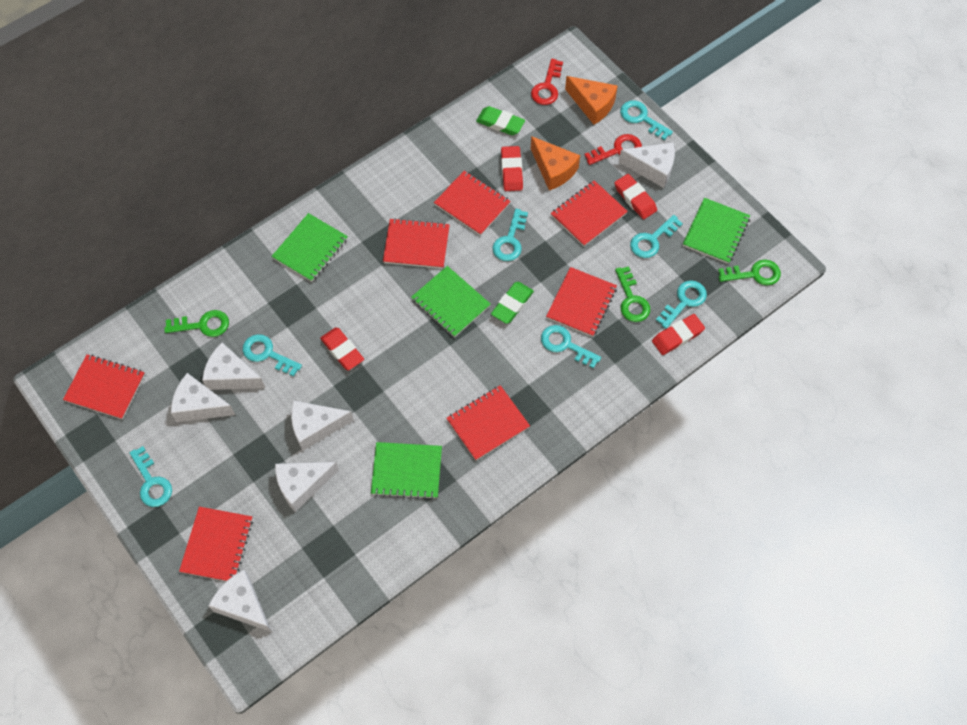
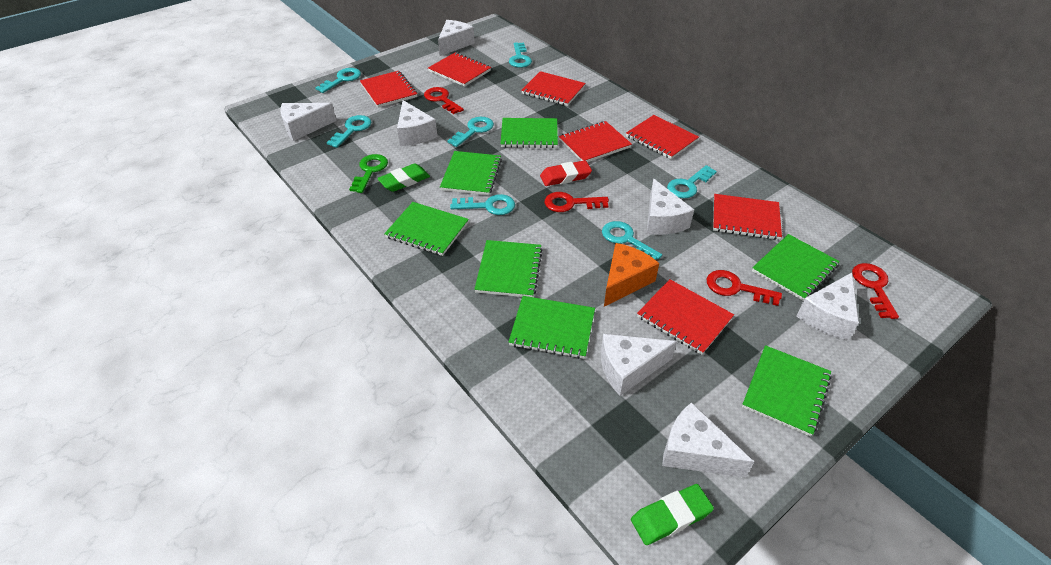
green key: 3 -> 1
green notebook: 4 -> 7
orange cheese: 2 -> 1
red eraser: 4 -> 1
red key: 2 -> 4
white cheese: 6 -> 7

